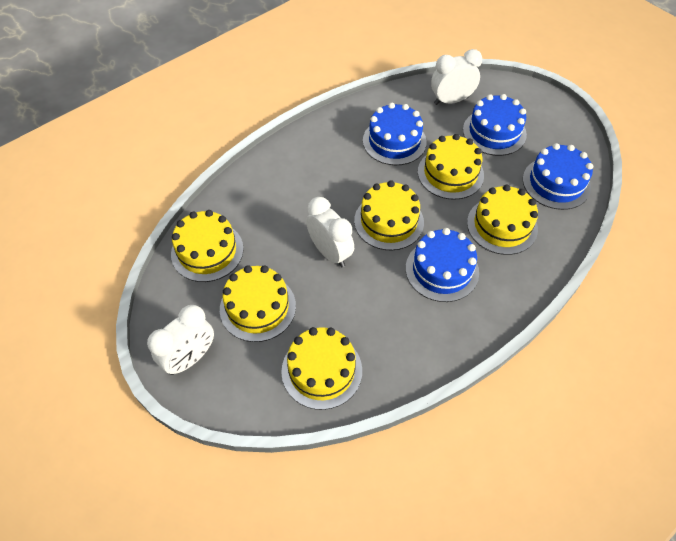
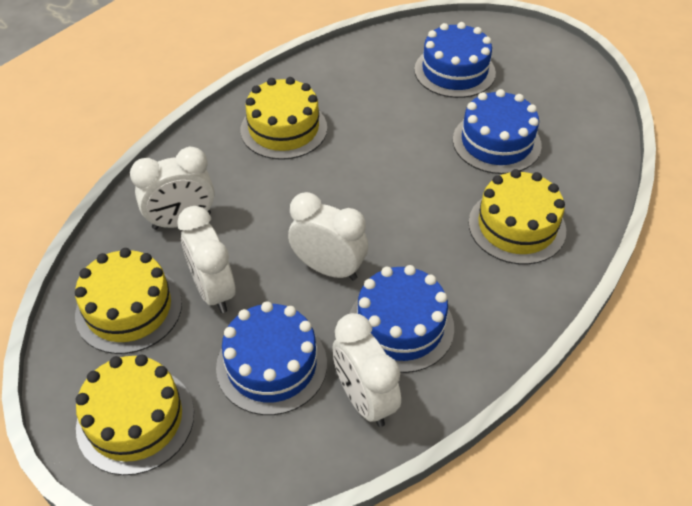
white clock: 3 -> 4
yellow cake: 6 -> 4

